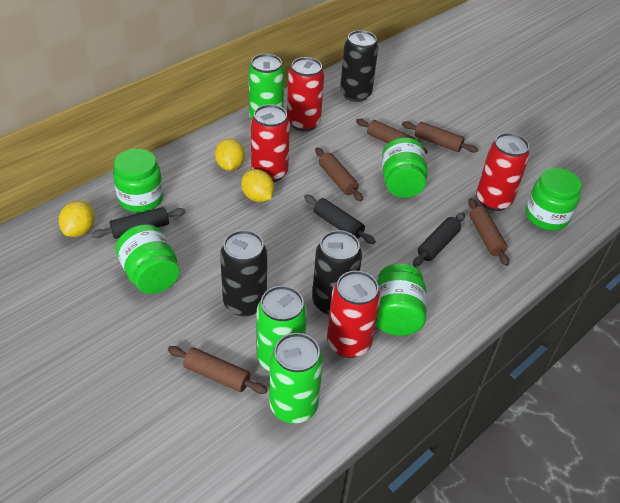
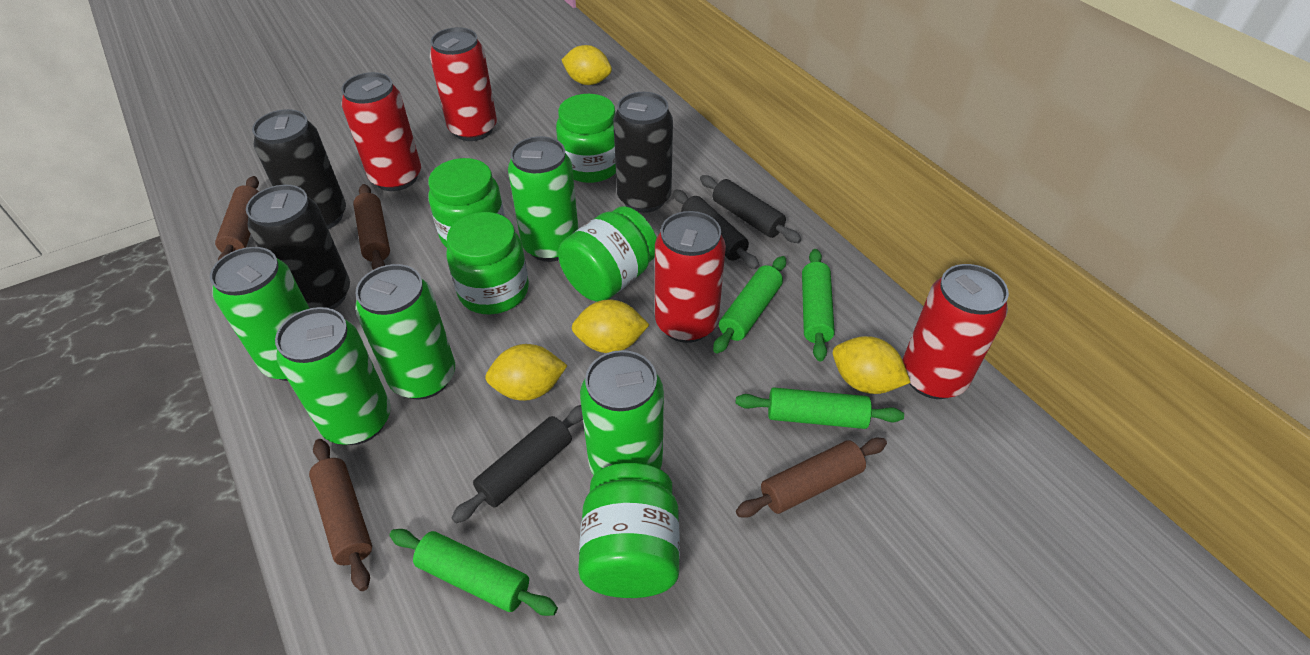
brown rolling pin: 5 -> 4
green can: 3 -> 5
green rolling pin: 0 -> 4
yellow lemon: 3 -> 4

